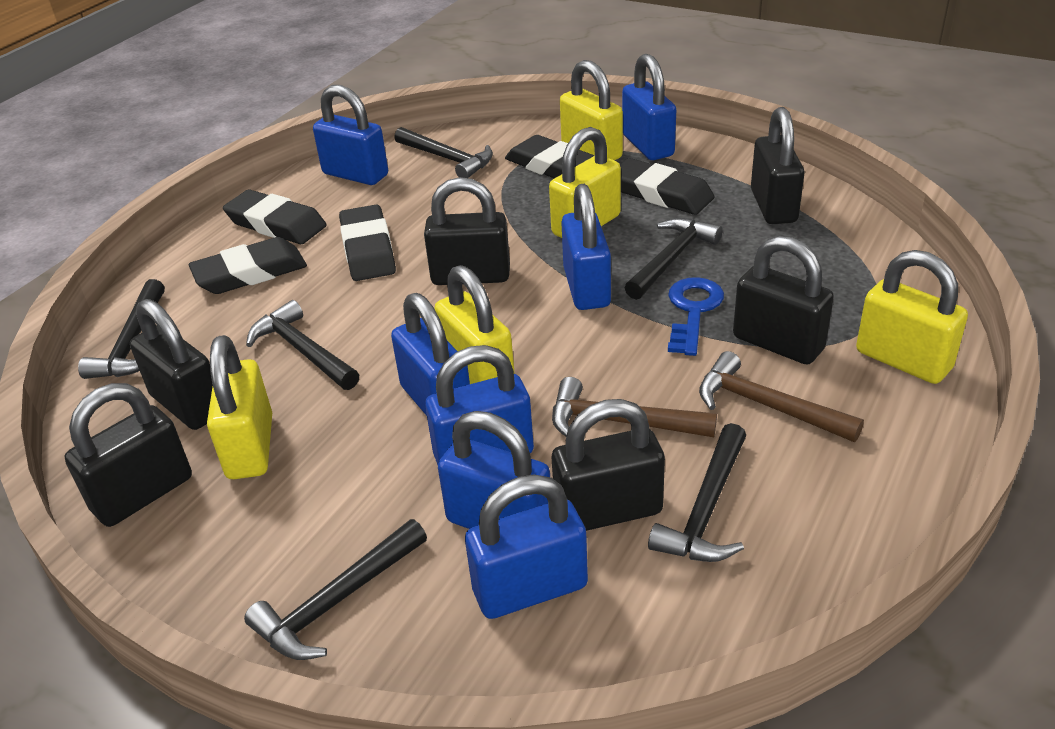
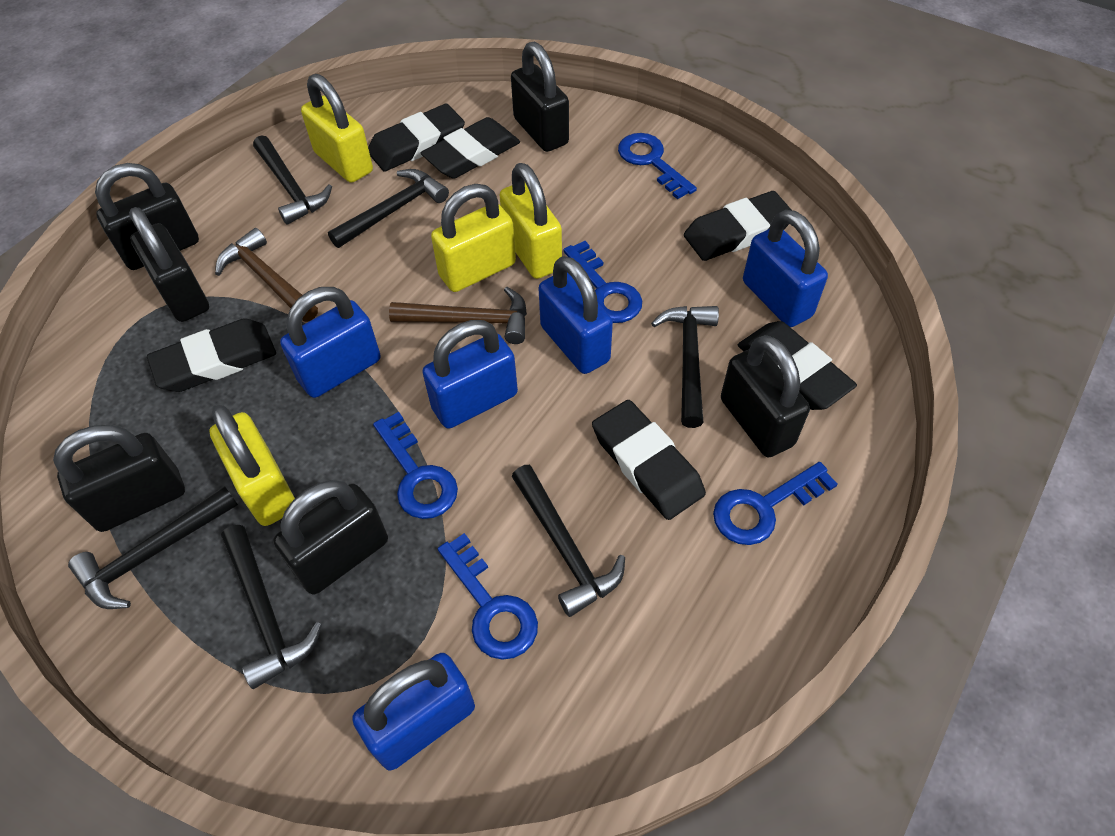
black eraser: 5 -> 6
blue key: 1 -> 5
blue padlock: 7 -> 5
yellow padlock: 5 -> 4

